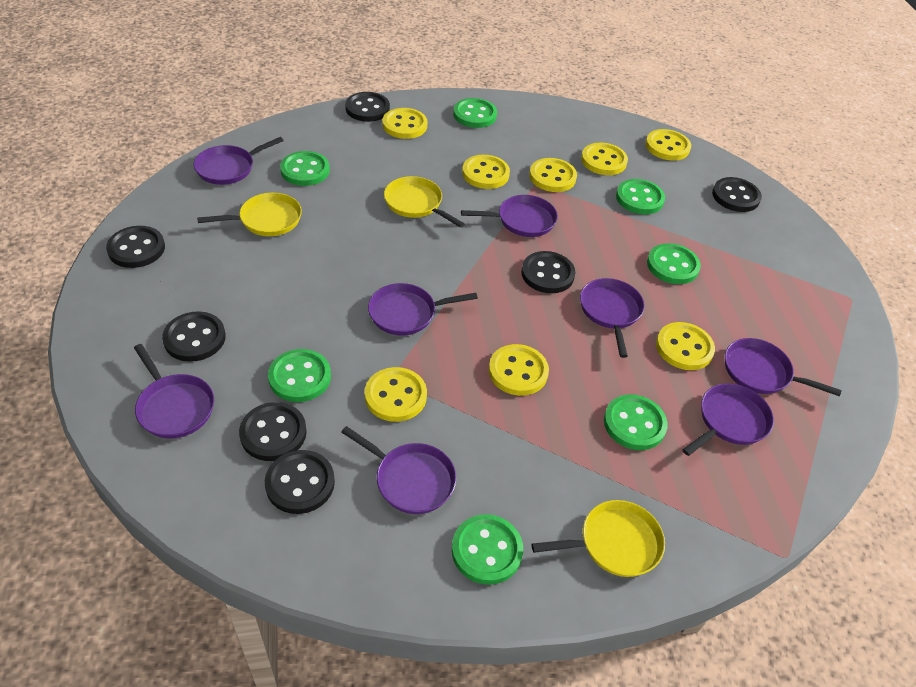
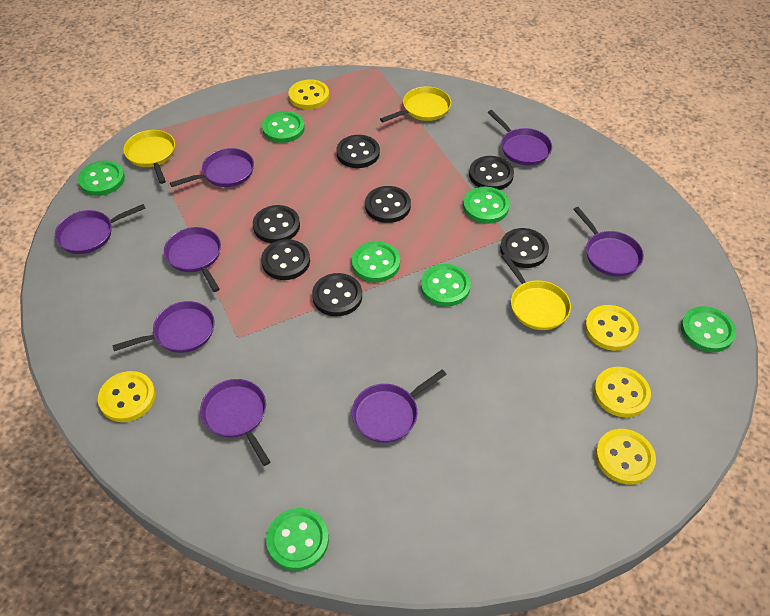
yellow button: 8 -> 5

